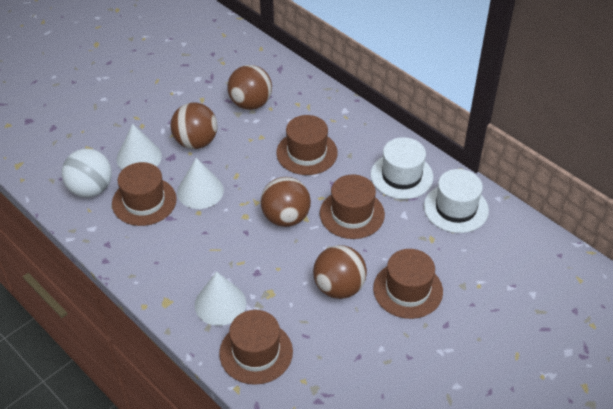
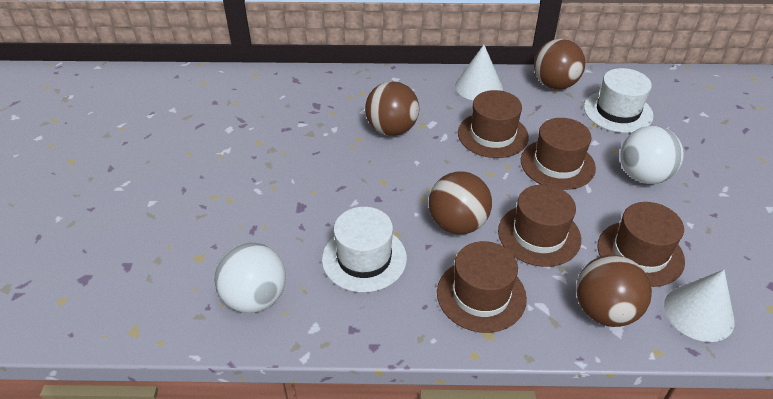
white ball: 1 -> 2
white cone: 3 -> 2

